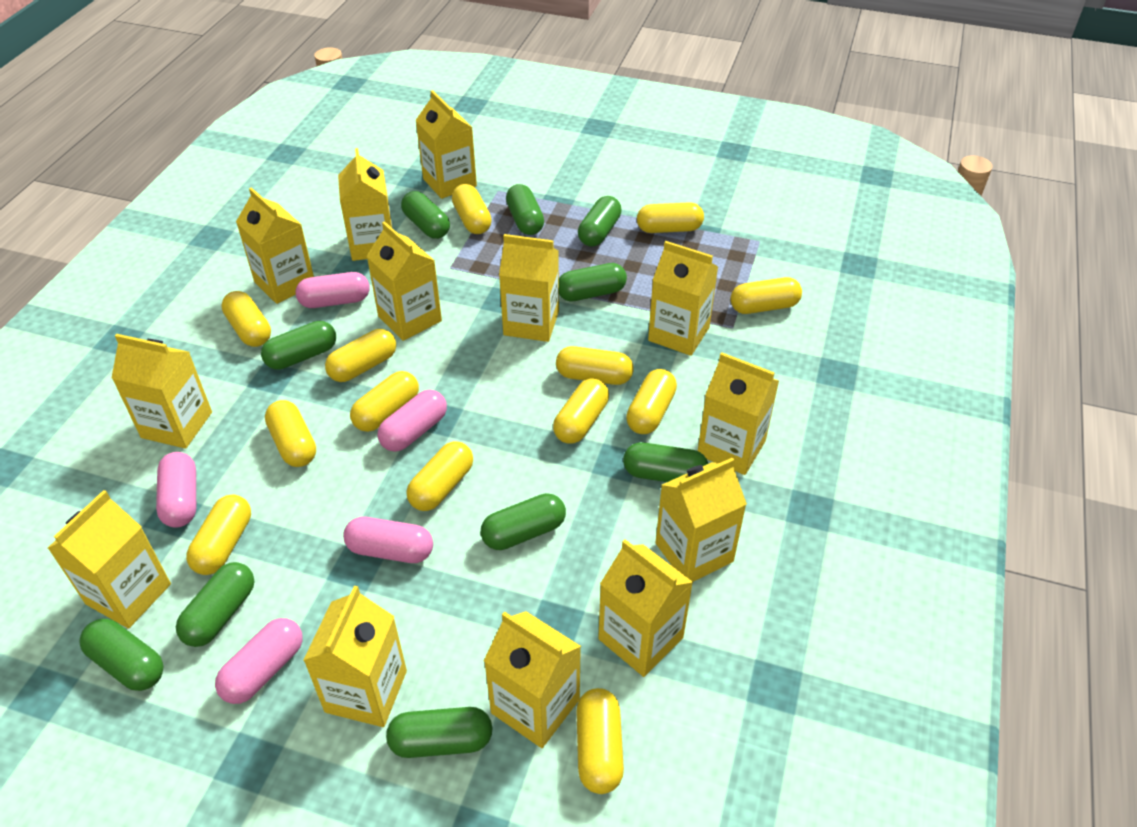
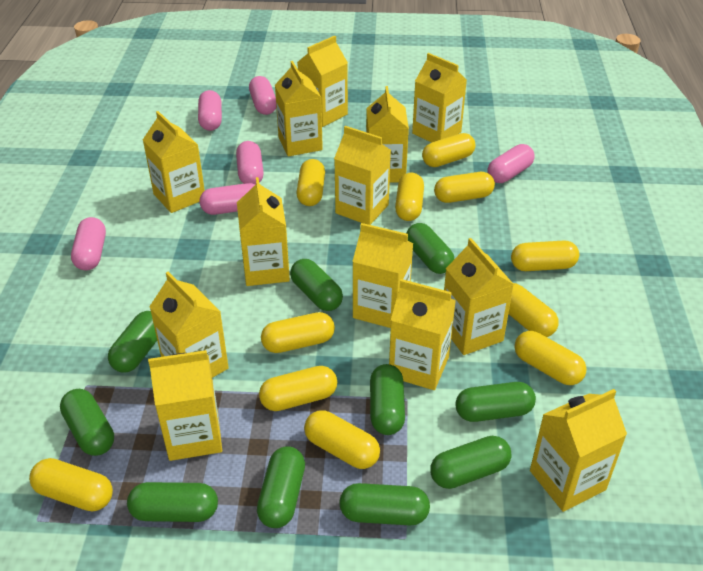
pink capsule: 5 -> 6
yellow capsule: 13 -> 11

